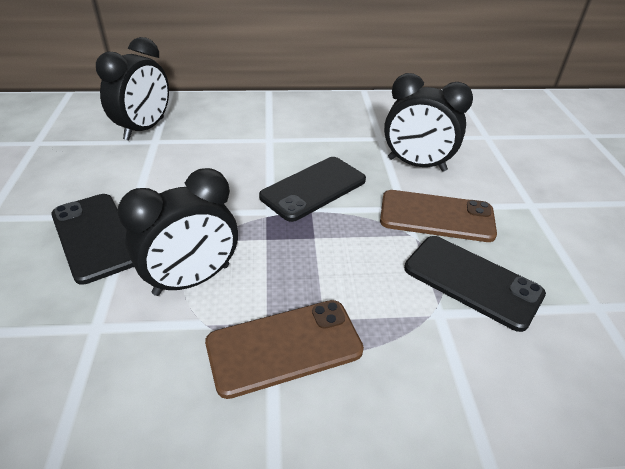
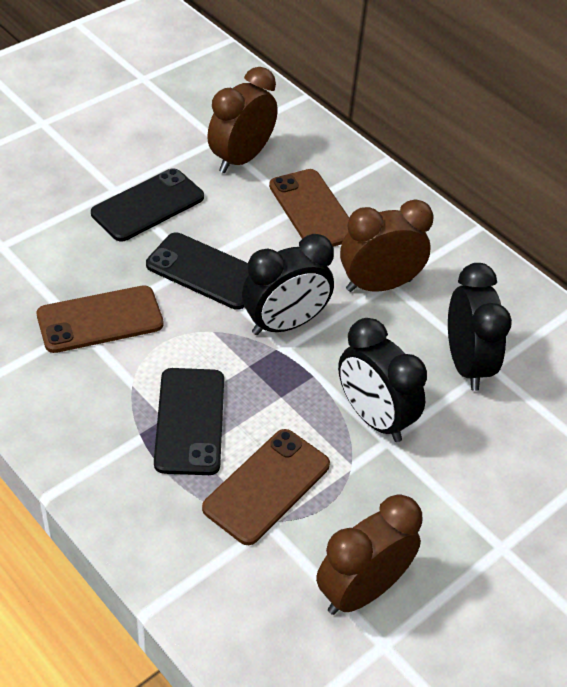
brown clock: 0 -> 3
brown phone: 2 -> 3

